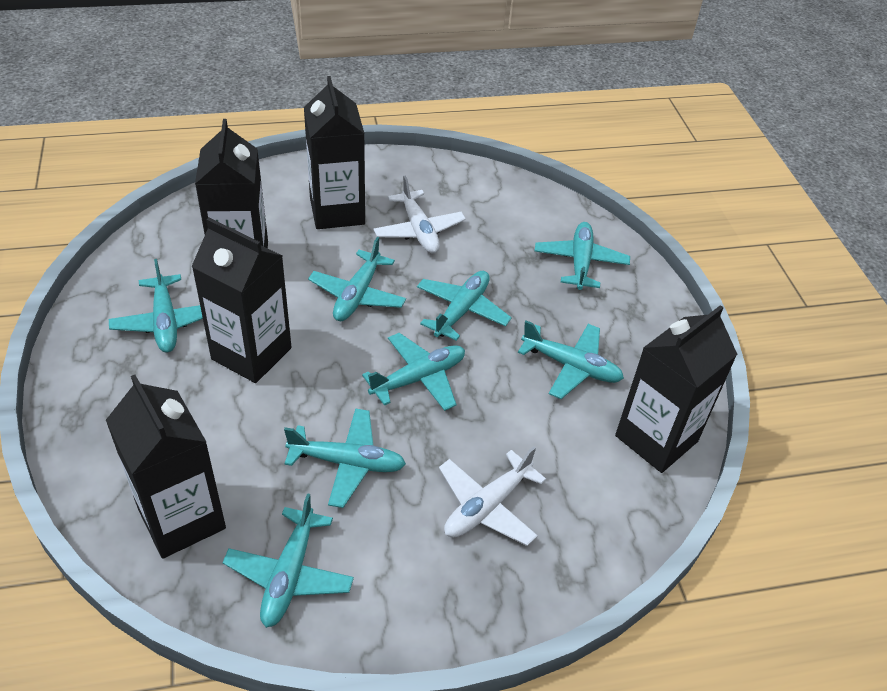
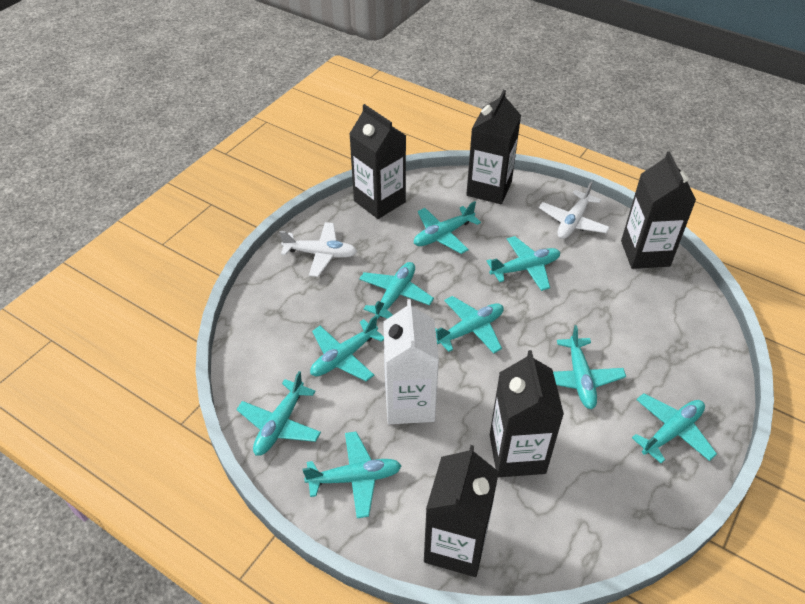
turquoise plane: 8 -> 9
white carton: 0 -> 1

